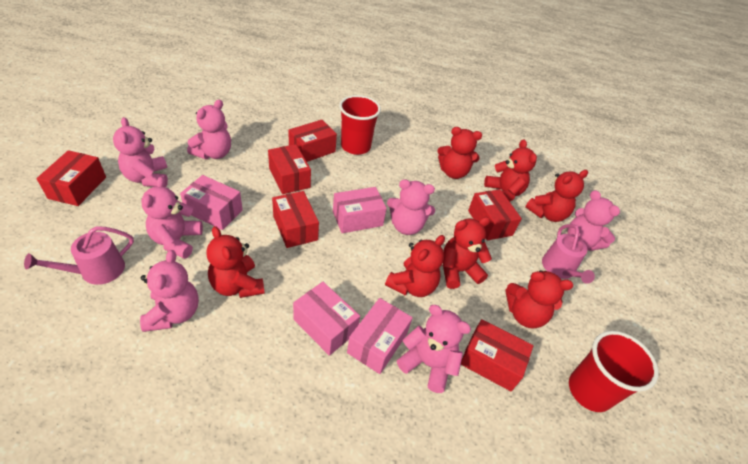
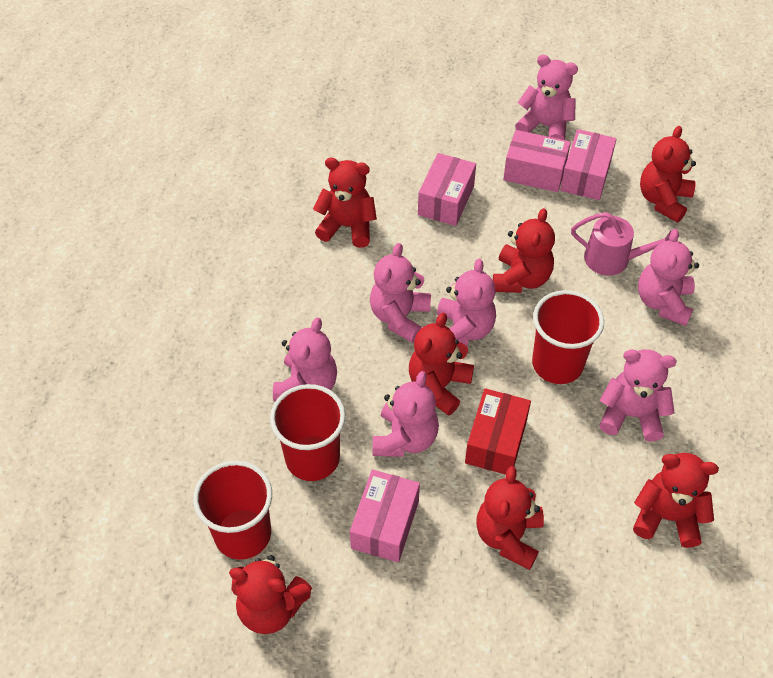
pink watering can: 2 -> 1
red box: 6 -> 1
red cup: 2 -> 3

